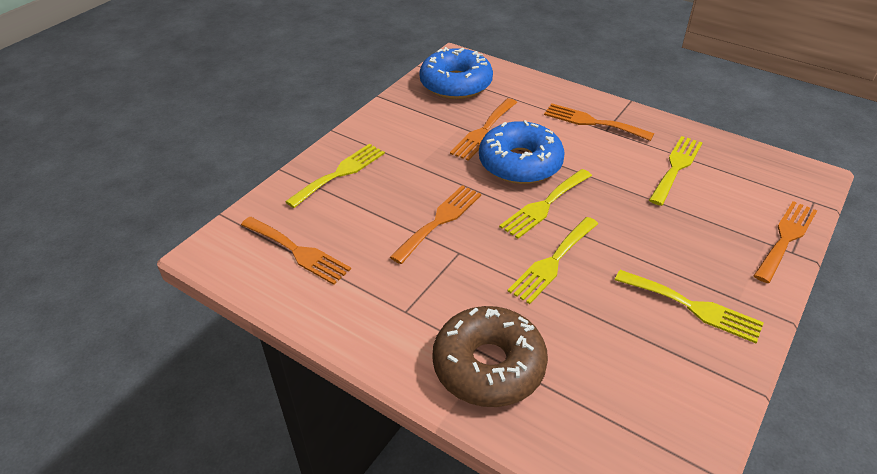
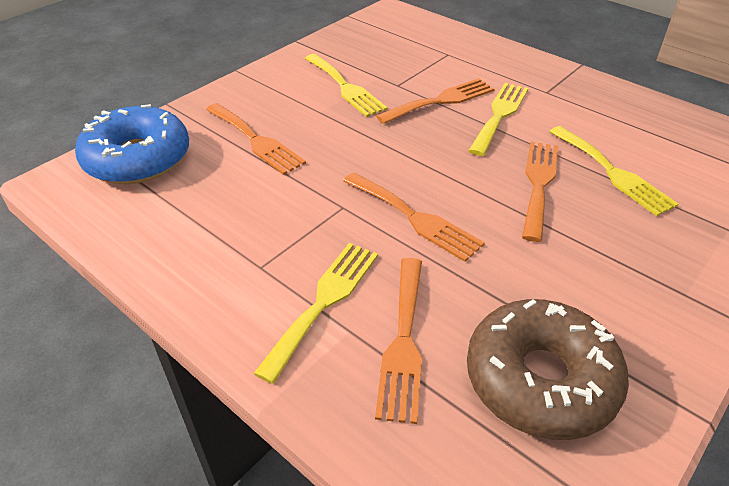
blue donut: 2 -> 1
yellow fork: 5 -> 4

